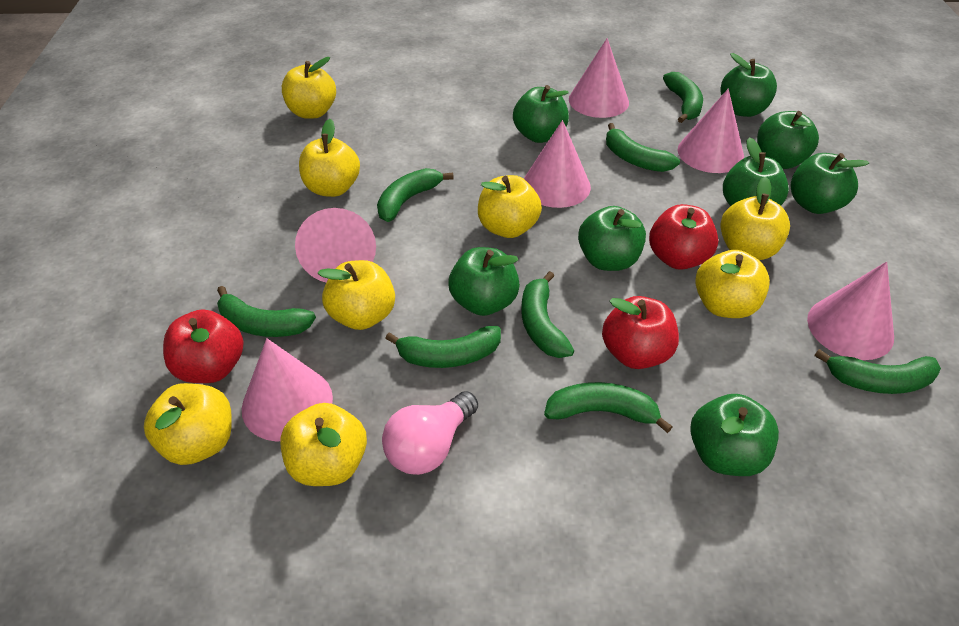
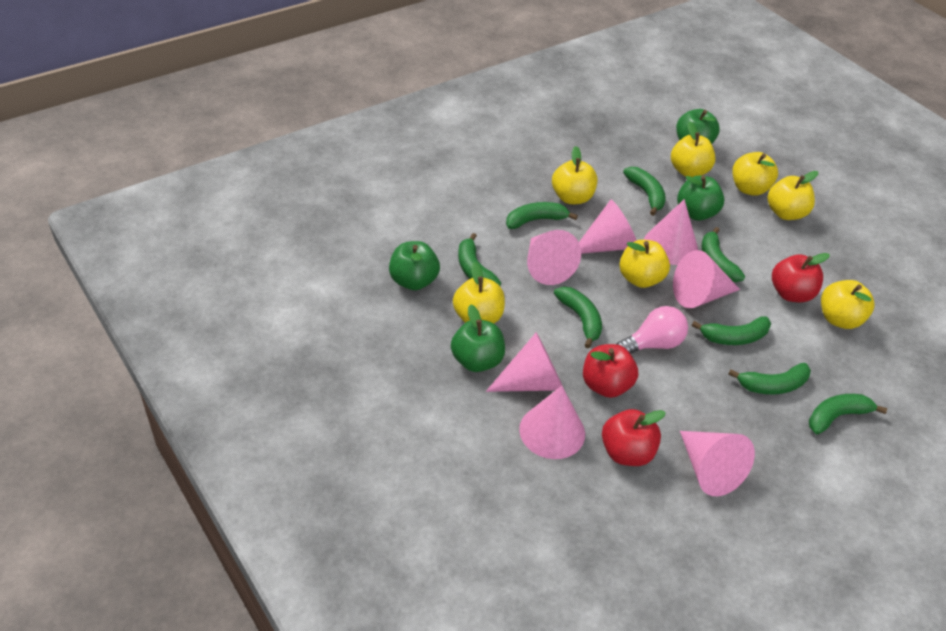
green apple: 8 -> 4
pink cone: 6 -> 7
yellow apple: 8 -> 7

